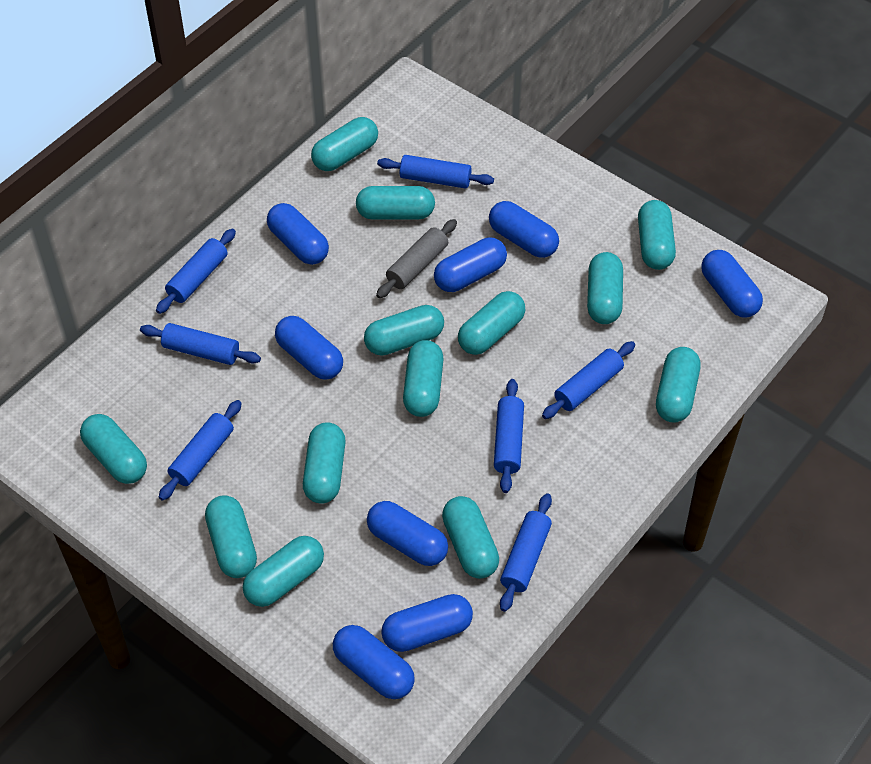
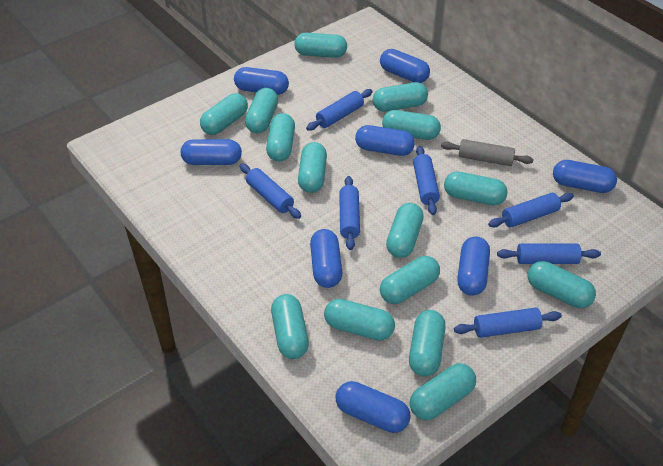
turquoise capsule: 13 -> 15

